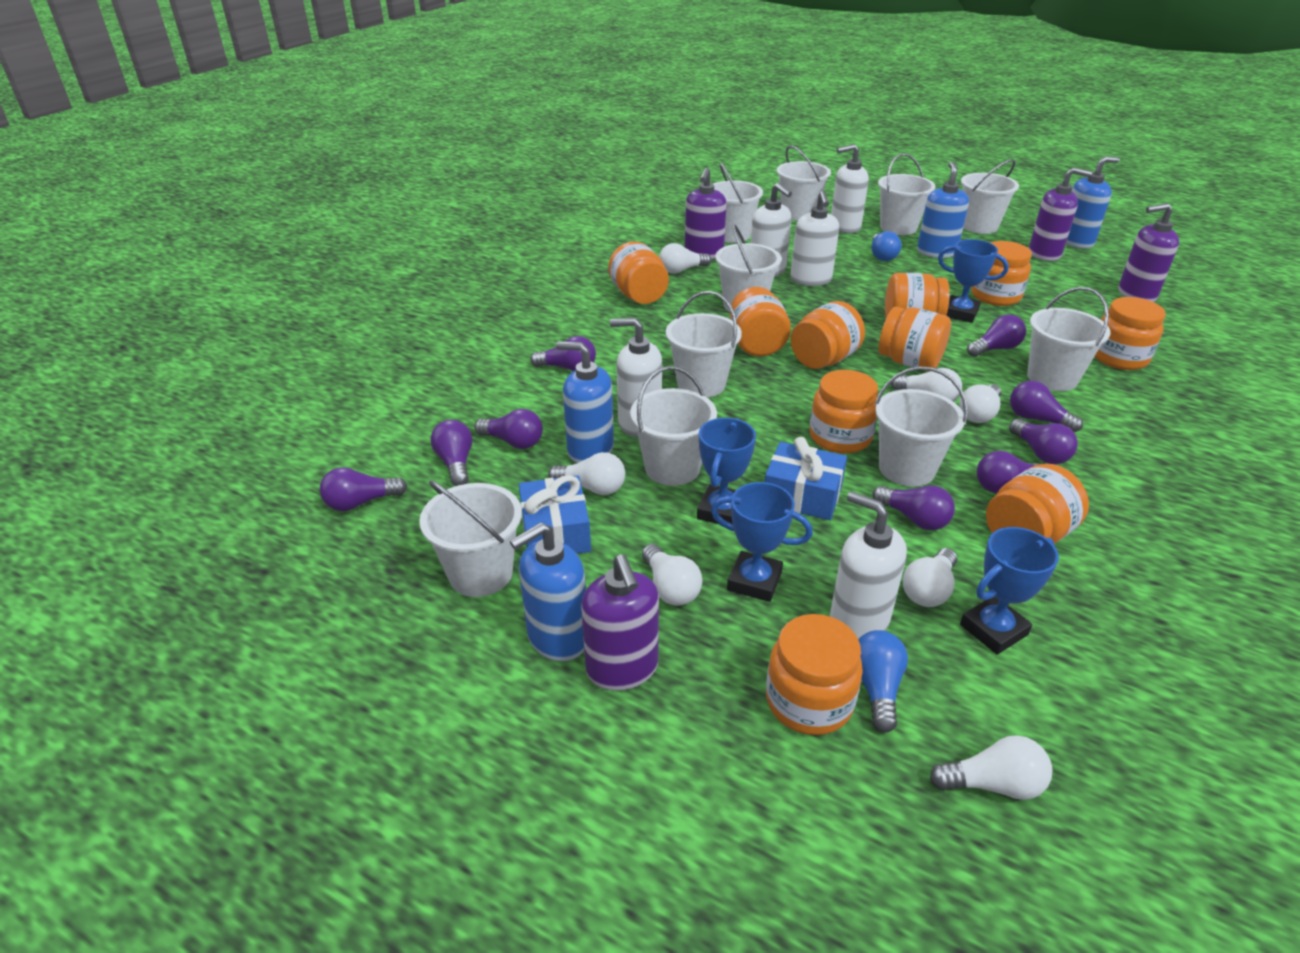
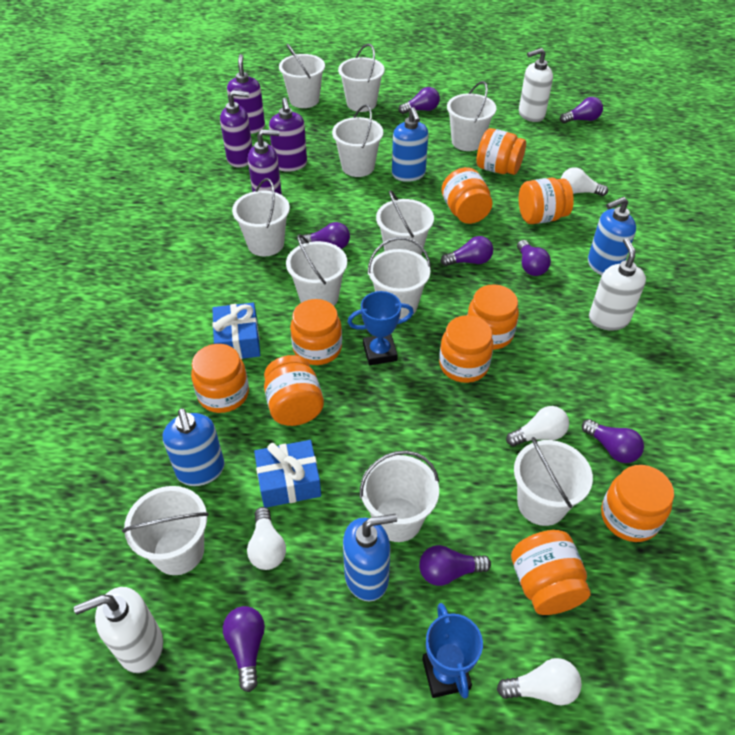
blue light bulb: 2 -> 0
blue trophy: 4 -> 2
purple light bulb: 9 -> 8
white bucket: 10 -> 11
white light bulb: 7 -> 4
white soap dispenser: 5 -> 3

